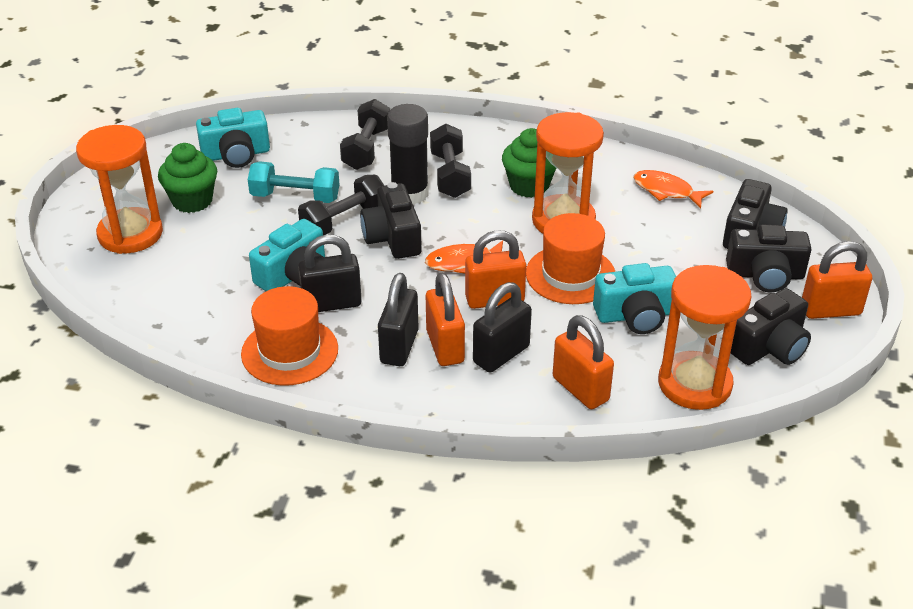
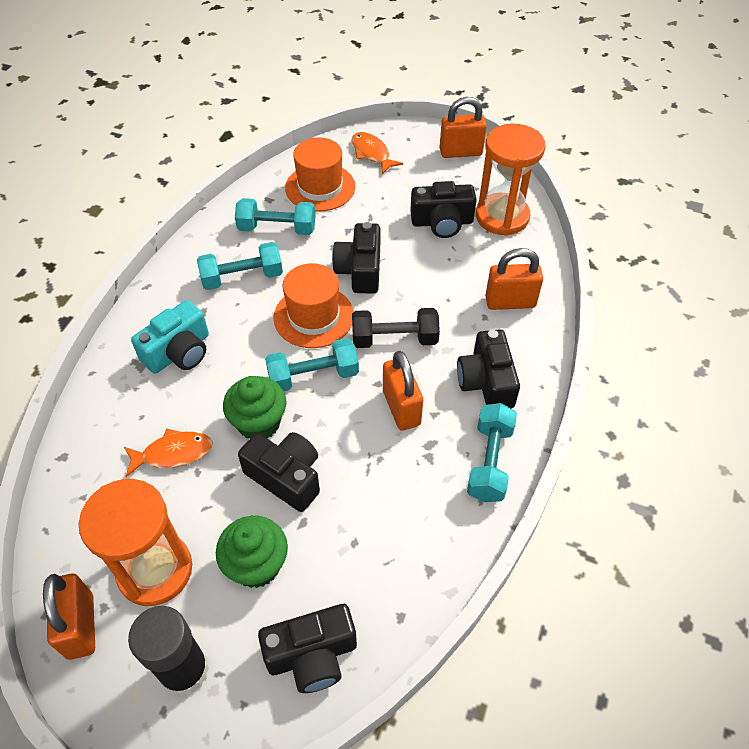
black camera: 4 -> 5
black dumbbell: 3 -> 1
black padlock: 3 -> 0
orange hourglass: 3 -> 2
turquoise camera: 3 -> 1
turquoise dumbbell: 1 -> 4

